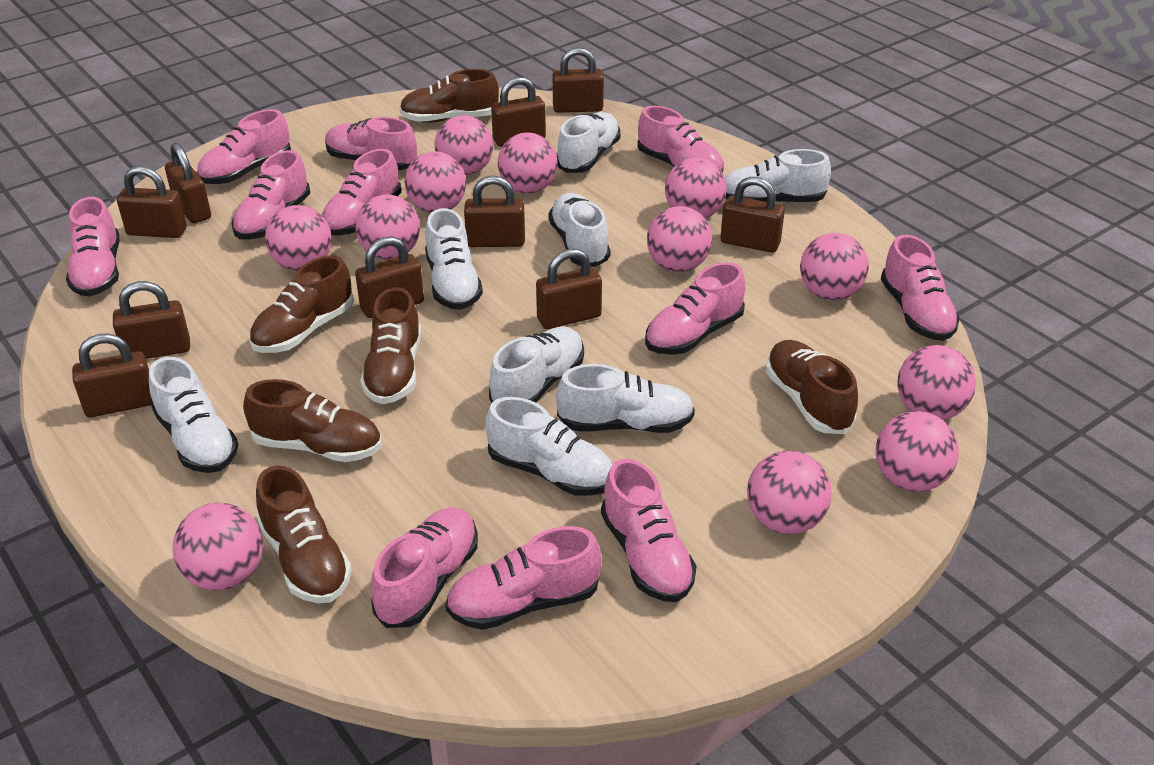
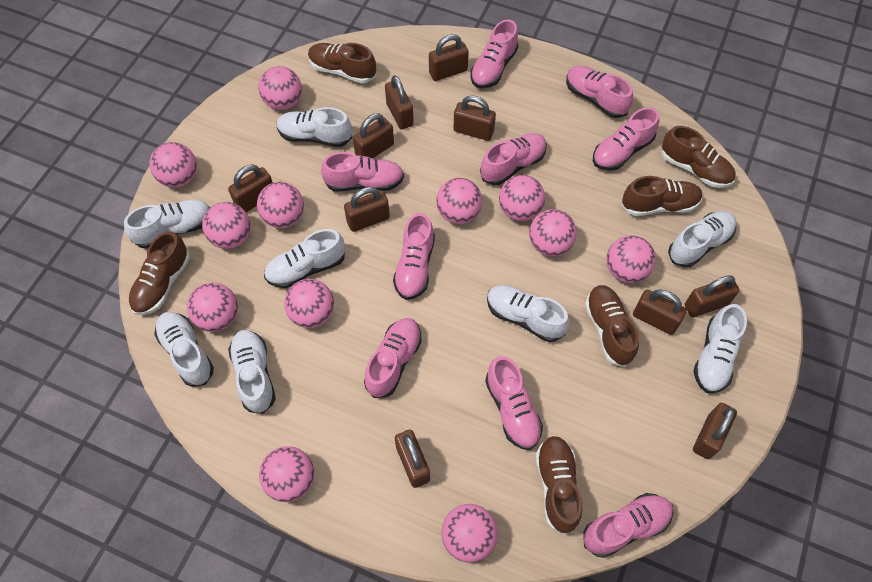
pink shoe: 11 -> 9

